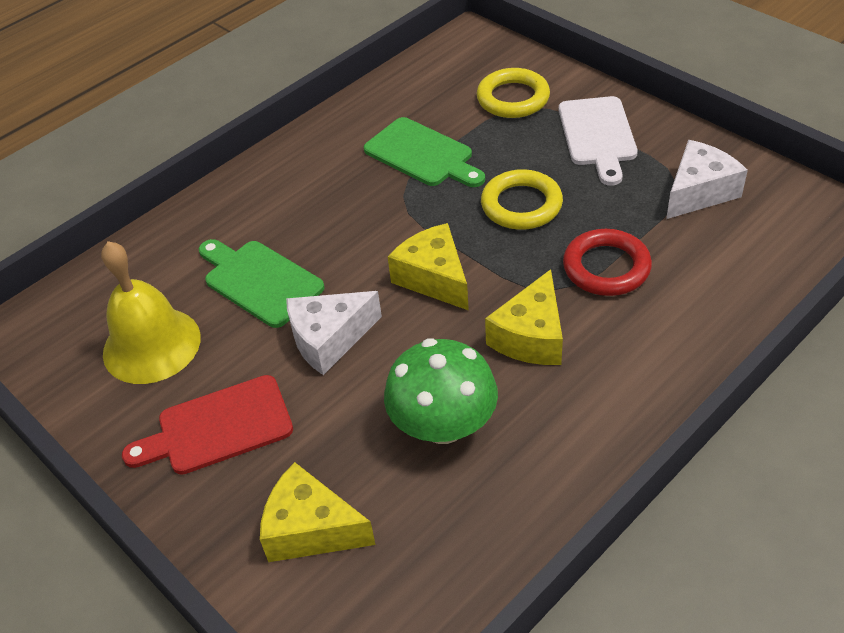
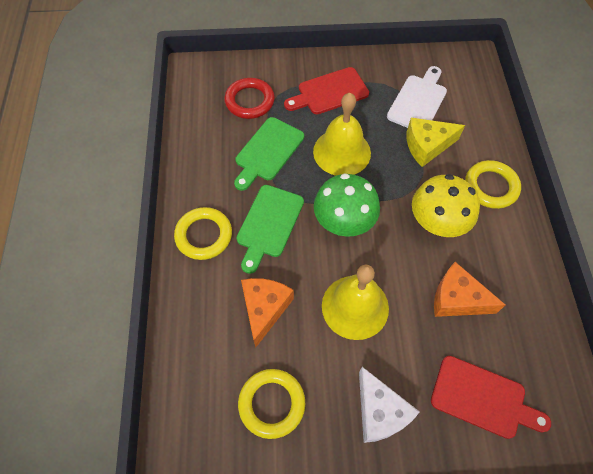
orange cheese: 0 -> 2
red cutting board: 1 -> 2
white cheese: 2 -> 1
yellow bell: 1 -> 2
yellow cheese: 3 -> 1
yellow mushroom: 0 -> 1
yellow ring: 2 -> 3

